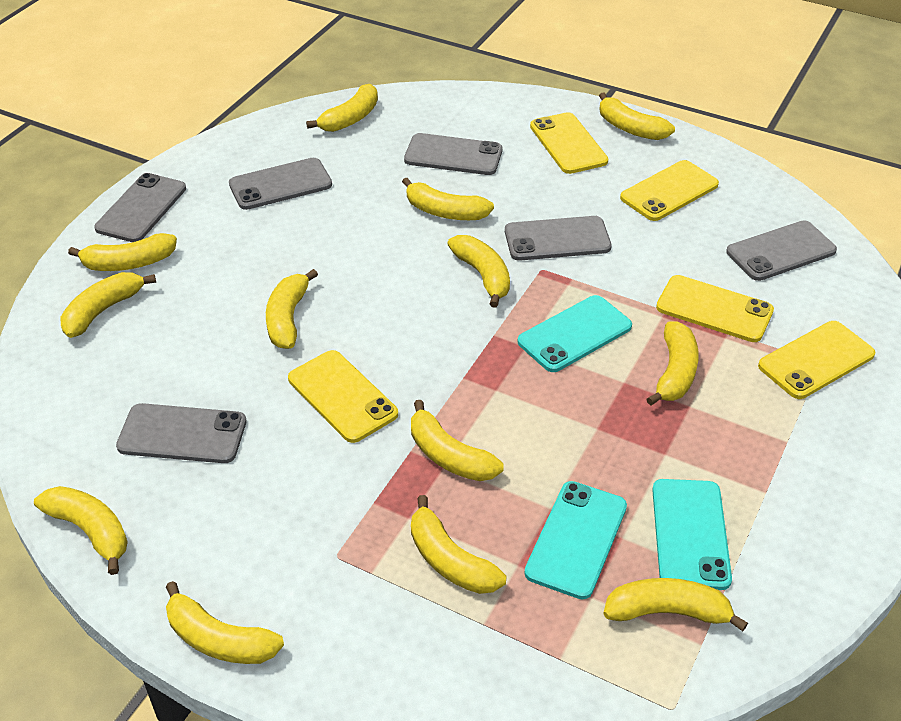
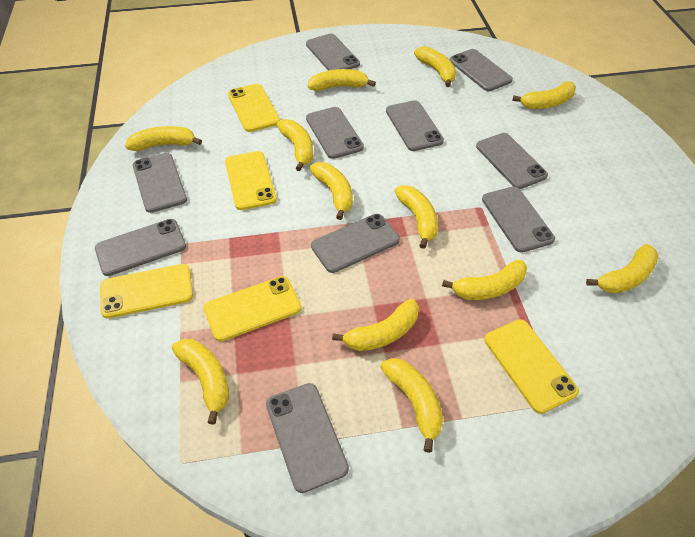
grey phone: 6 -> 10
turquoise phone: 3 -> 0
yellow banana: 13 -> 12

